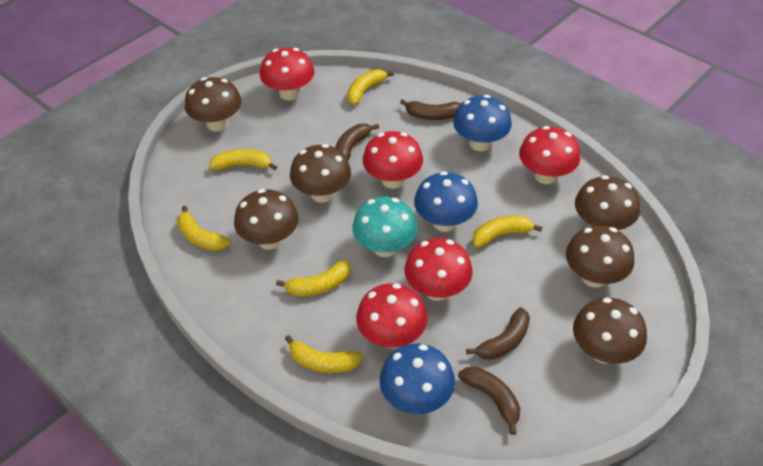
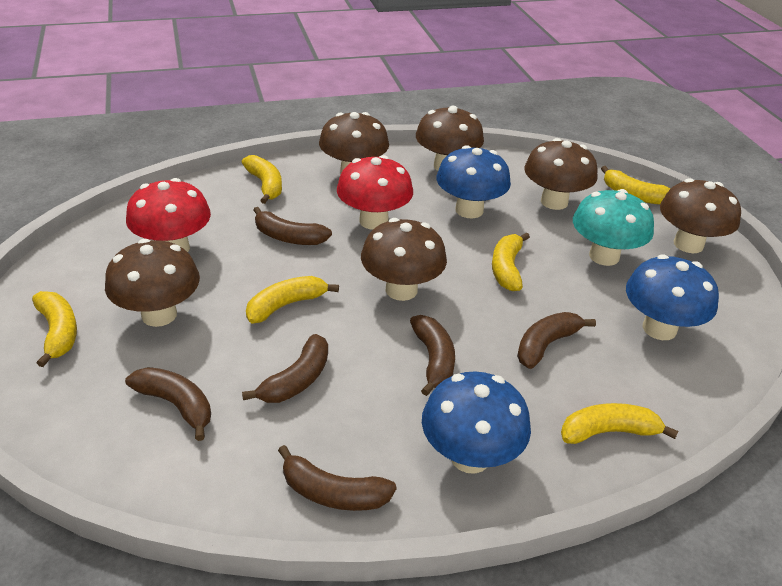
brown banana: 4 -> 6
red mushroom: 5 -> 2

